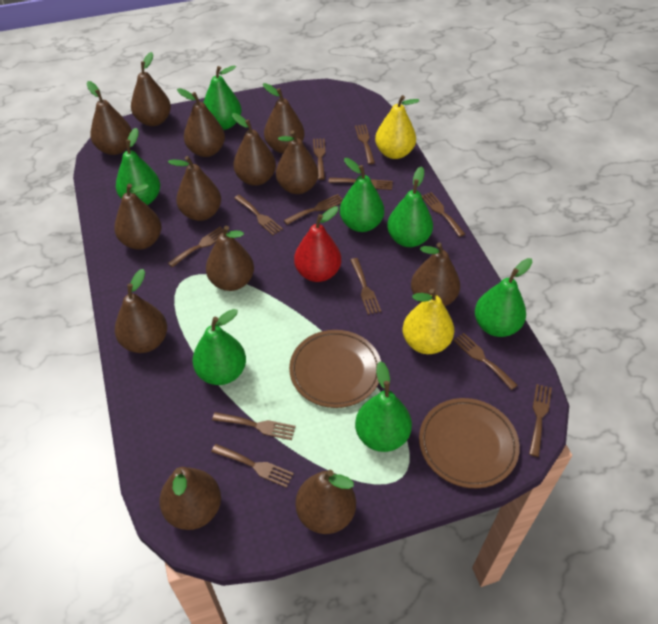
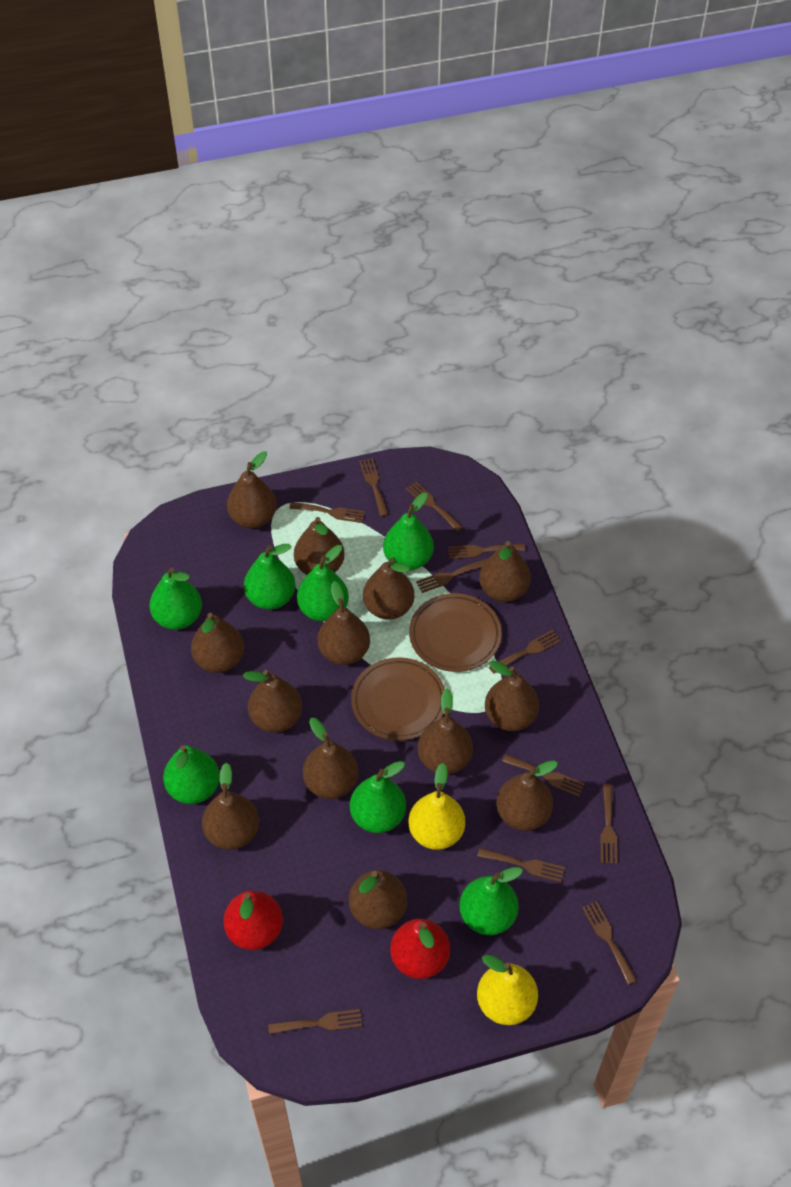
brown fork: 12 -> 11
red pear: 1 -> 2

